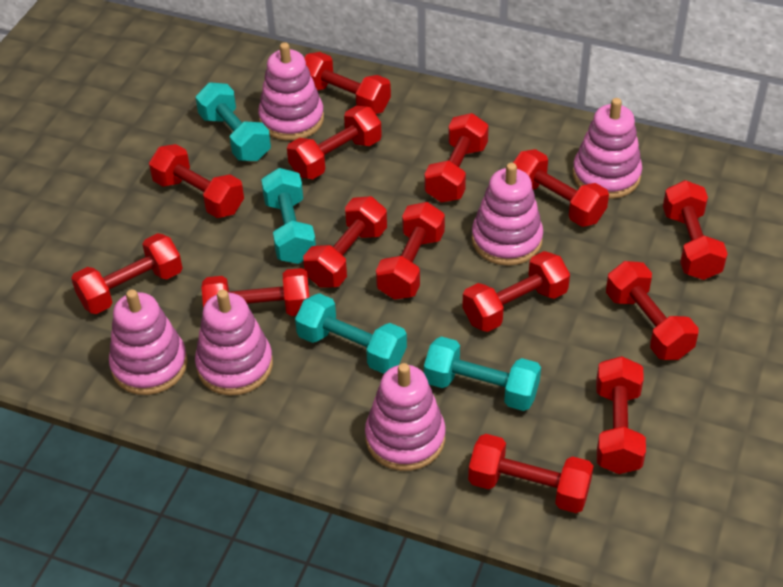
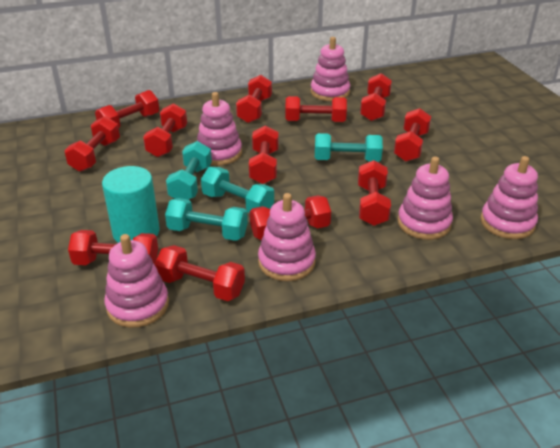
red dumbbell: 14 -> 12
turquoise cylinder: 0 -> 1

